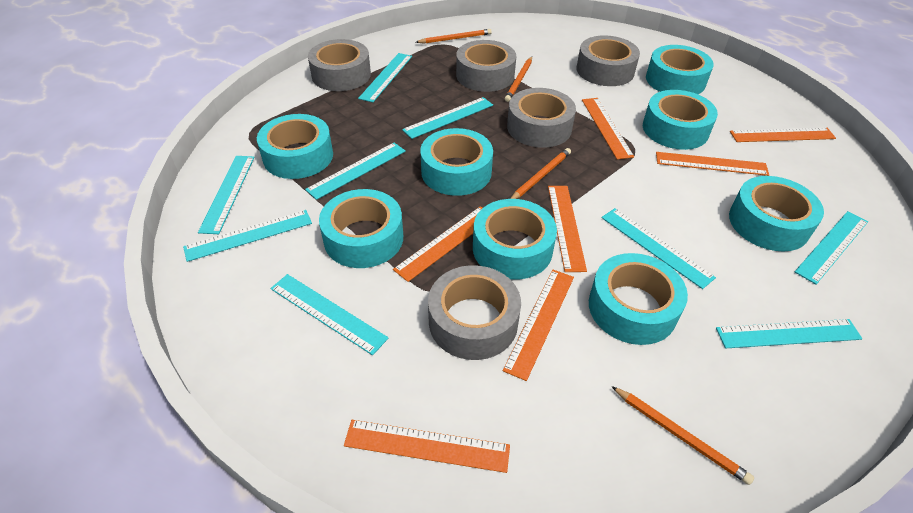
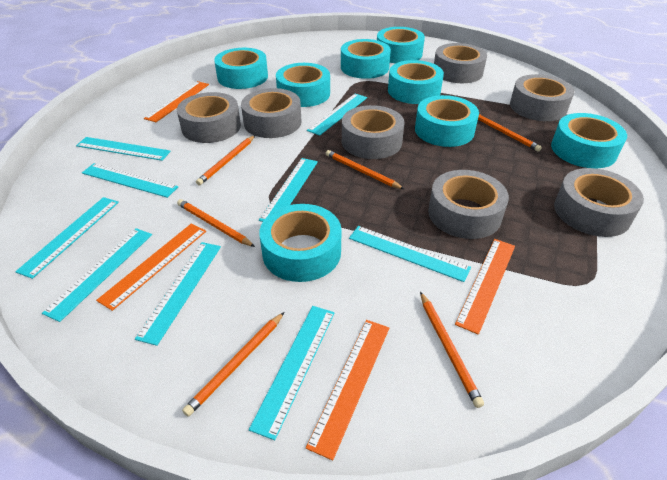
grey tape: 5 -> 7
orange pencil: 4 -> 6
orange ruler: 7 -> 4

